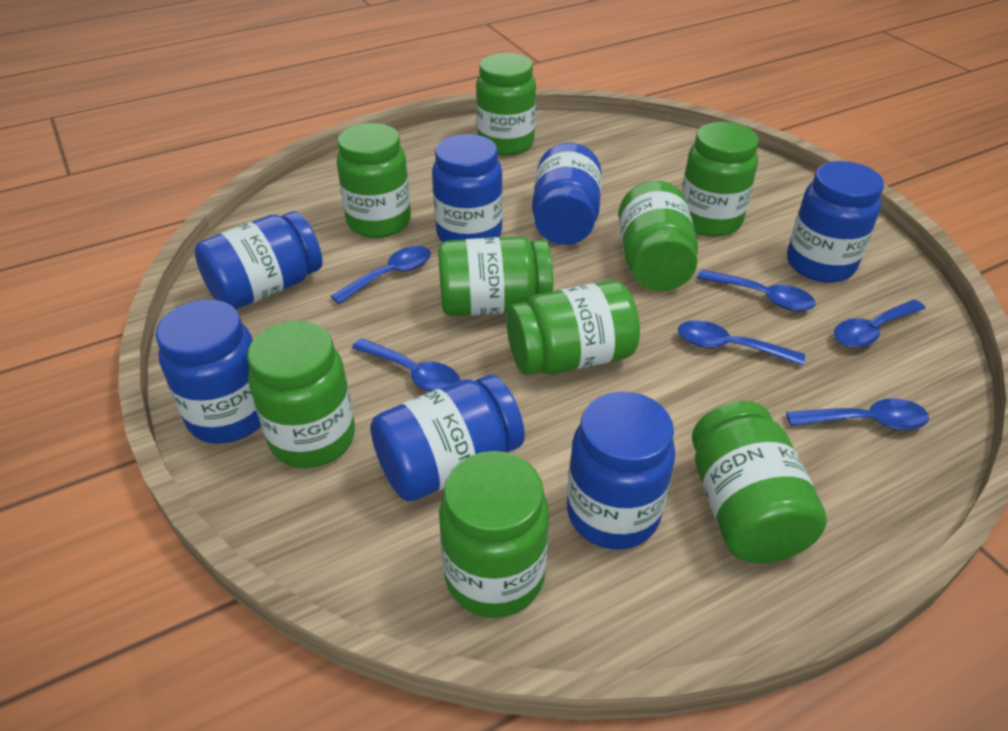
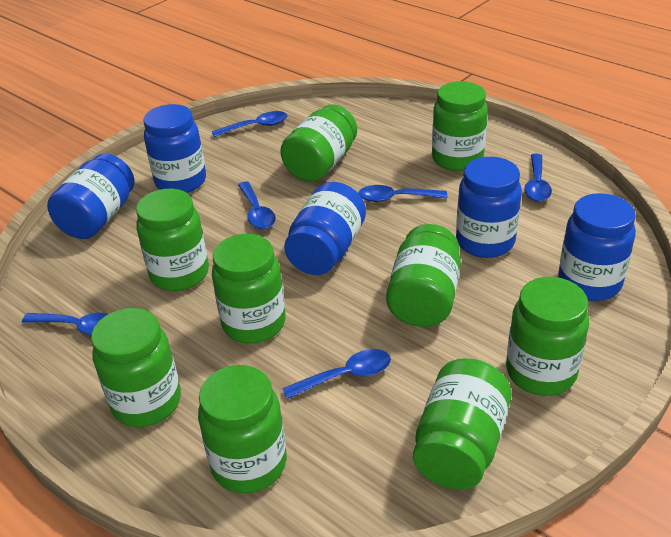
blue jar: 7 -> 5

